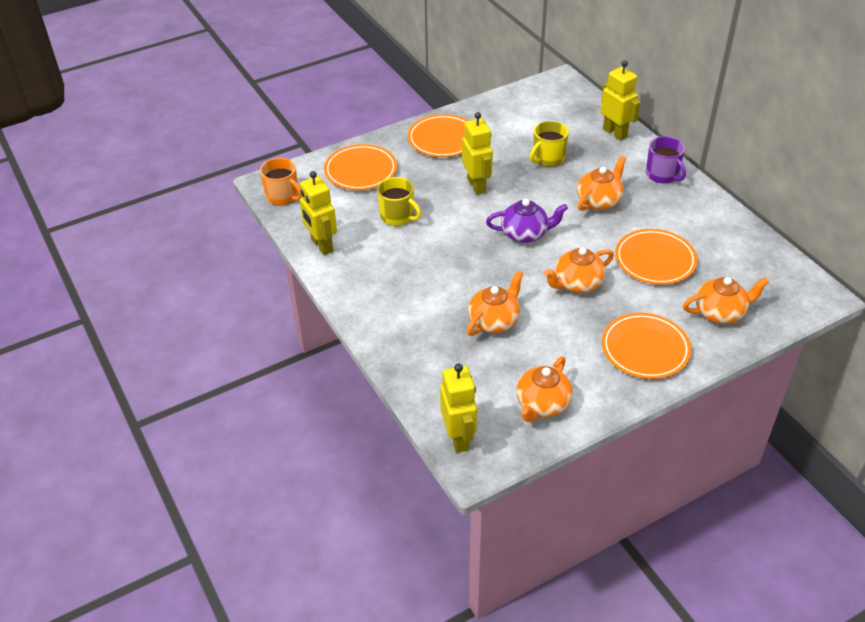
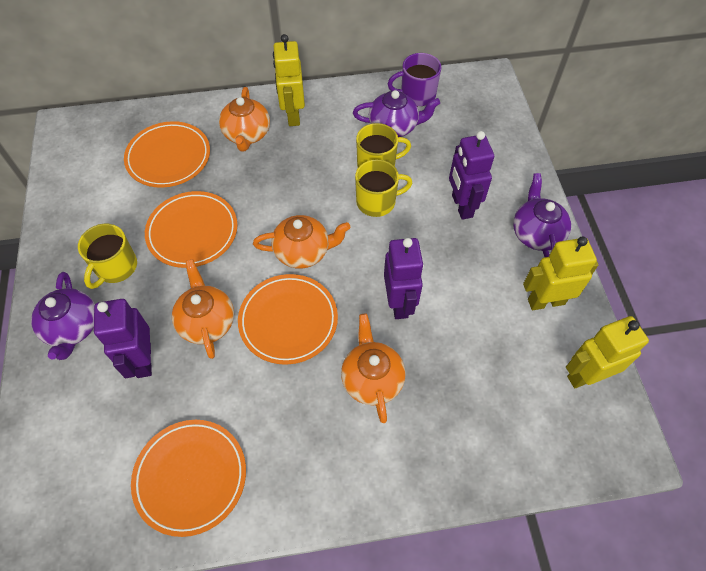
orange mug: 1 -> 0
orange teapot: 5 -> 4
purple robot: 0 -> 3
purple teapot: 1 -> 3
yellow mug: 2 -> 3
yellow robot: 4 -> 3

